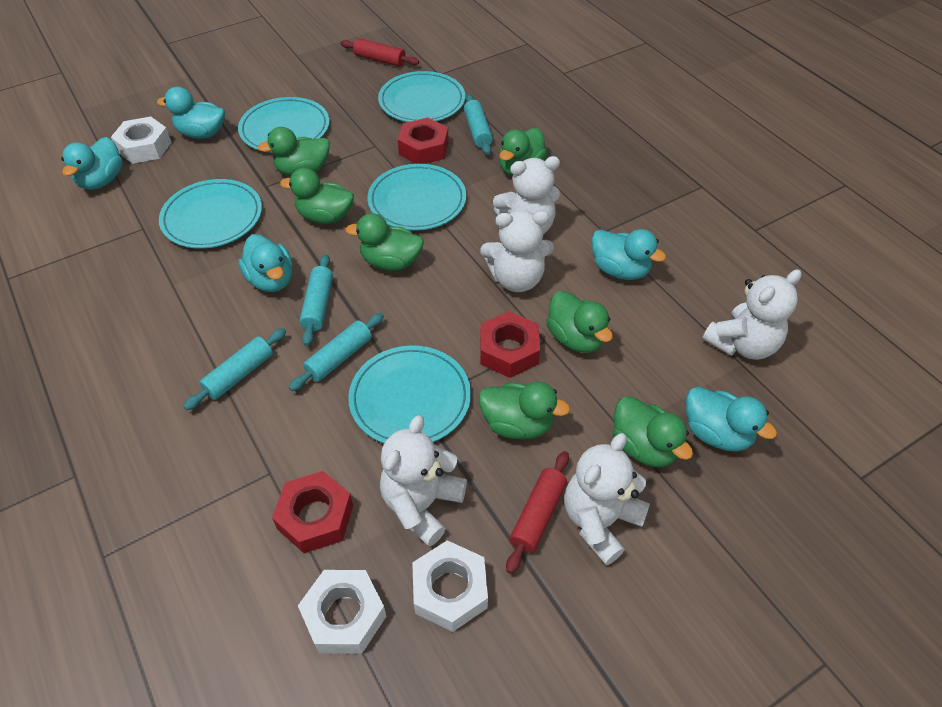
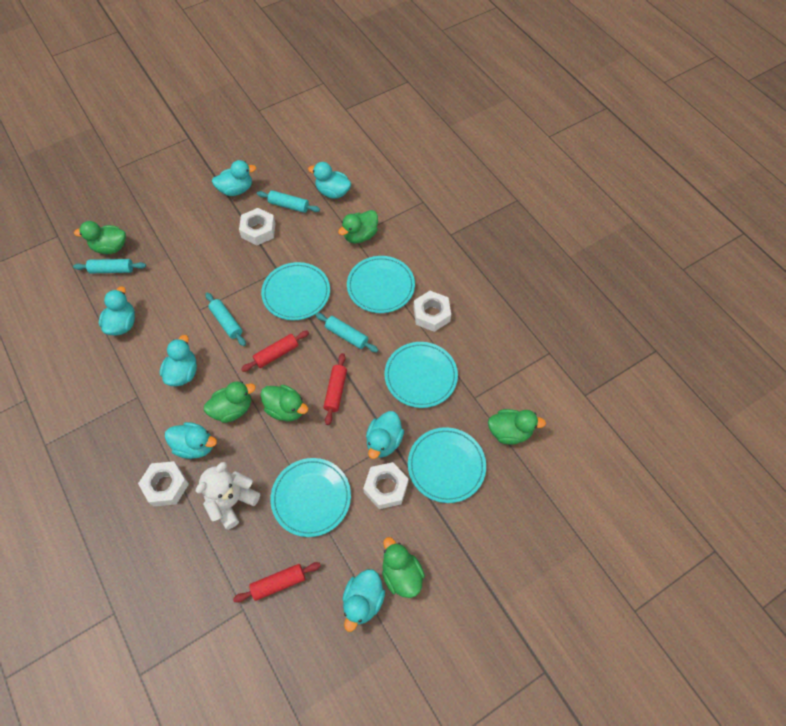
green duck: 7 -> 6
red nut: 3 -> 0
red rolling pin: 2 -> 3
turquoise duck: 5 -> 7
white nut: 3 -> 4
white teddy bear: 5 -> 1

